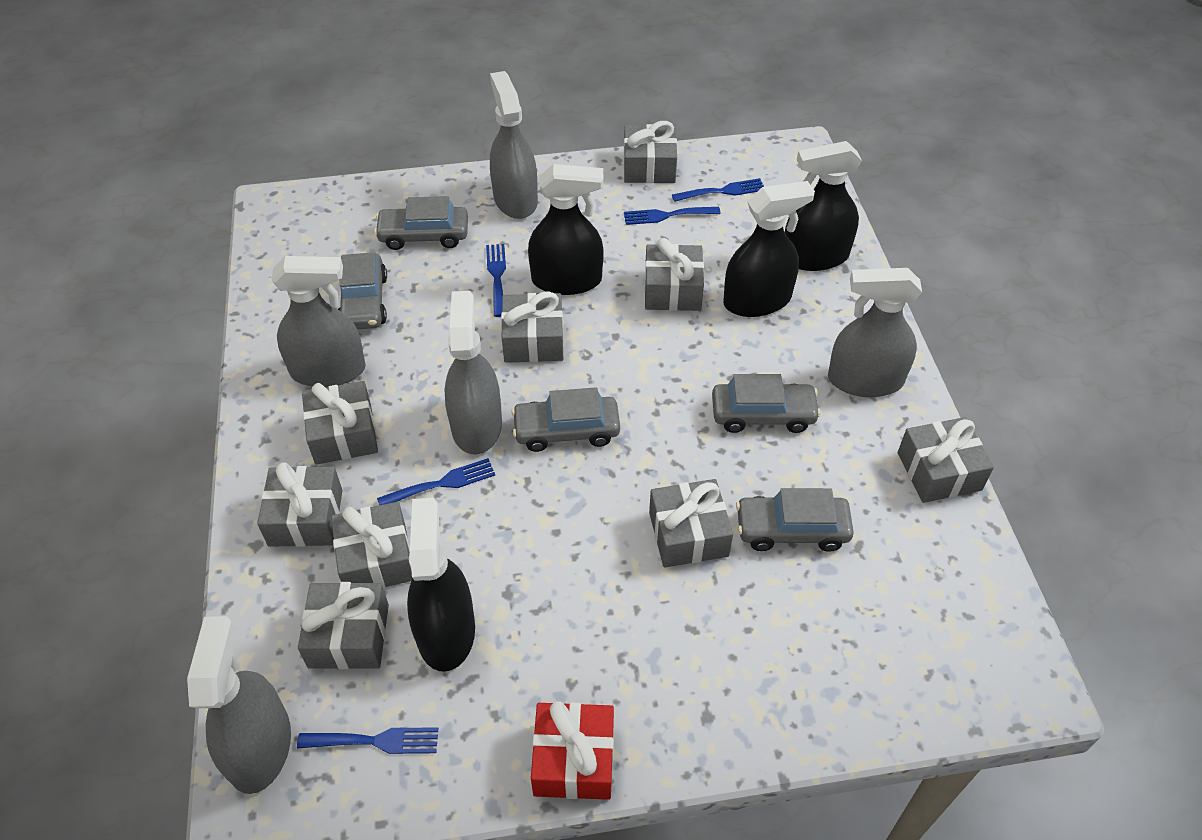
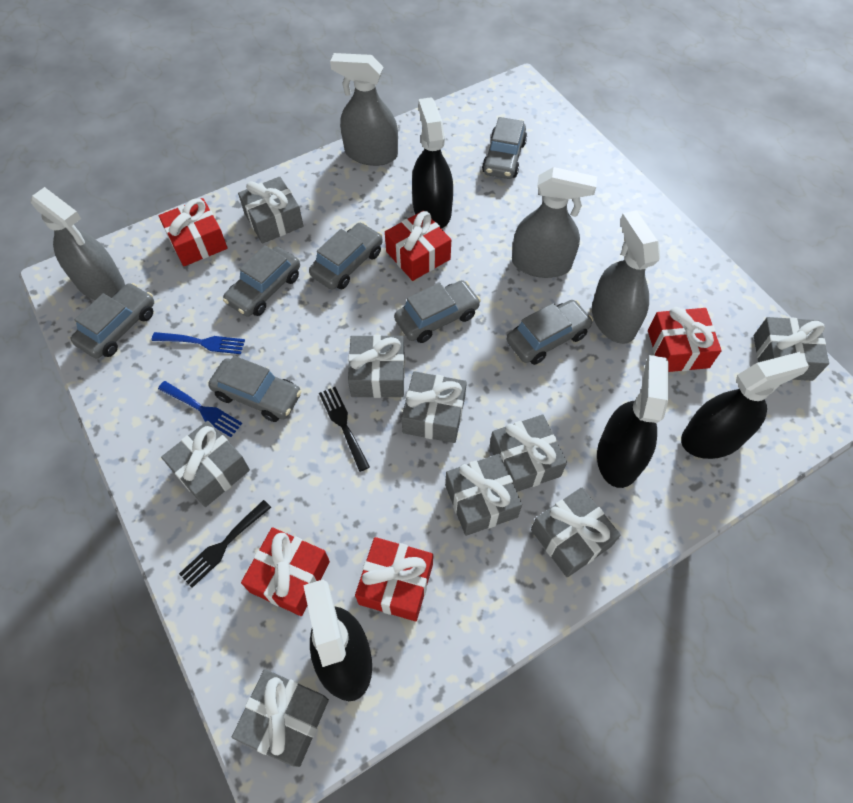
black fork: 0 -> 2
blue fork: 5 -> 2
grey car: 5 -> 7
grey spray bottle: 5 -> 4
red gift: 1 -> 5

